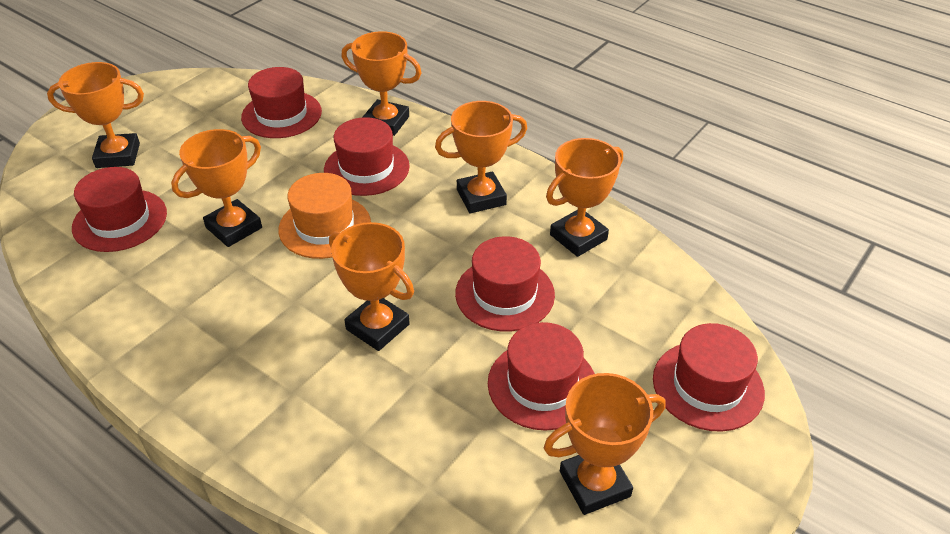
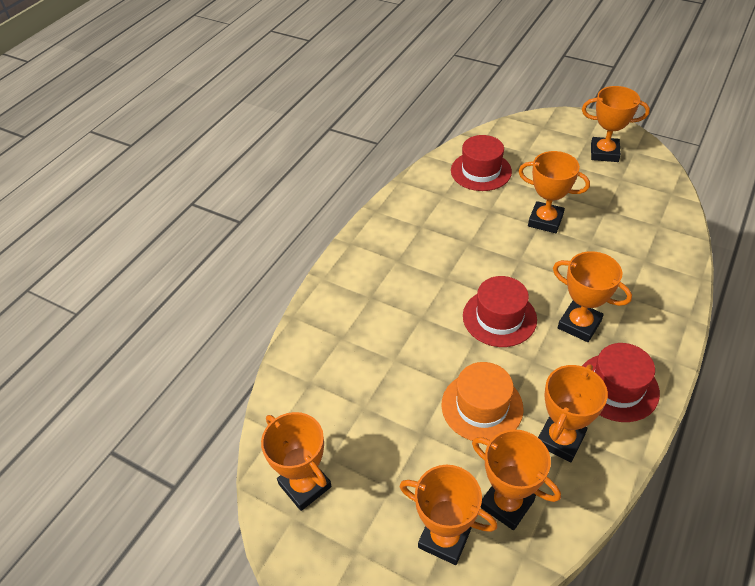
red hat: 6 -> 3

